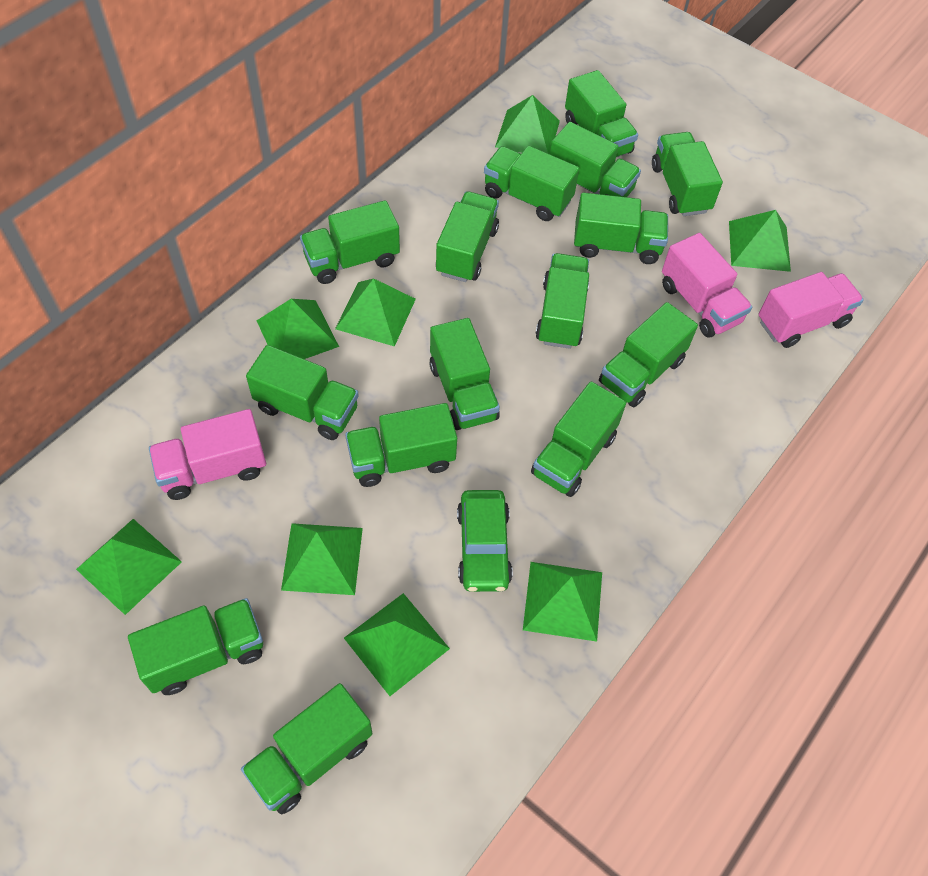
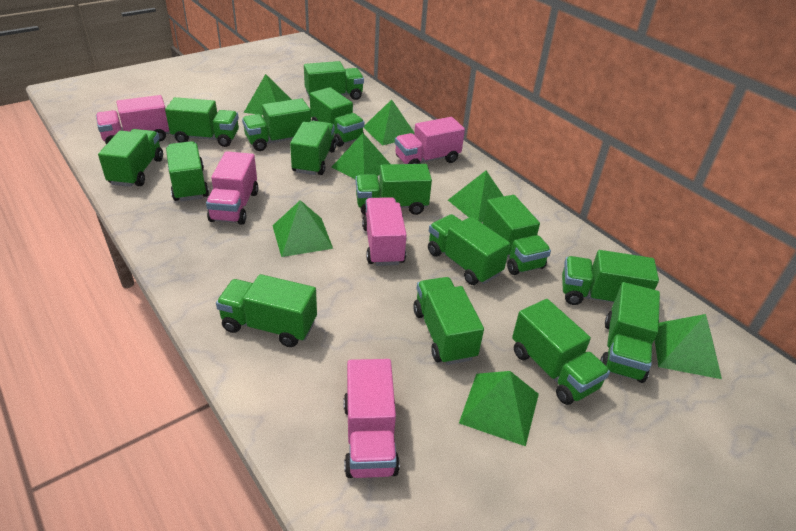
green car: 1 -> 0
green pyramid: 8 -> 7
pink truck: 3 -> 5

